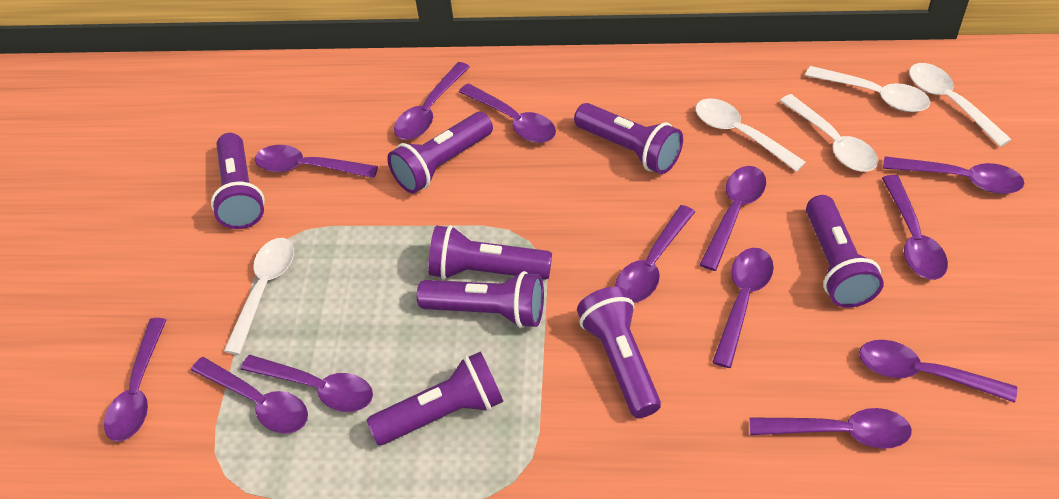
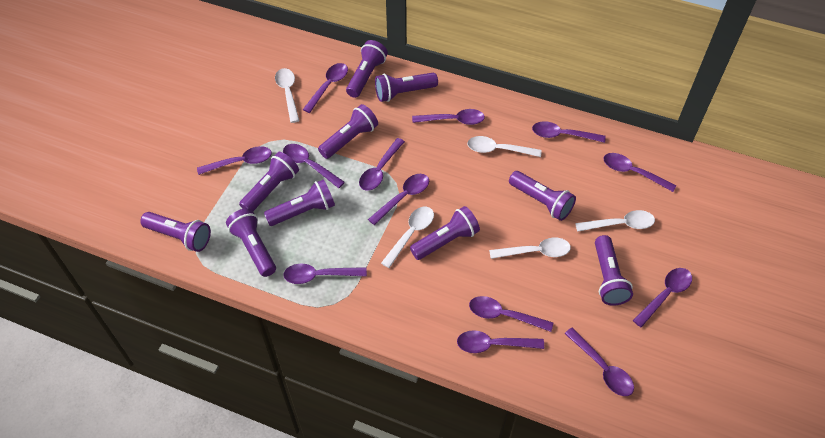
purple flashlight: 8 -> 10

